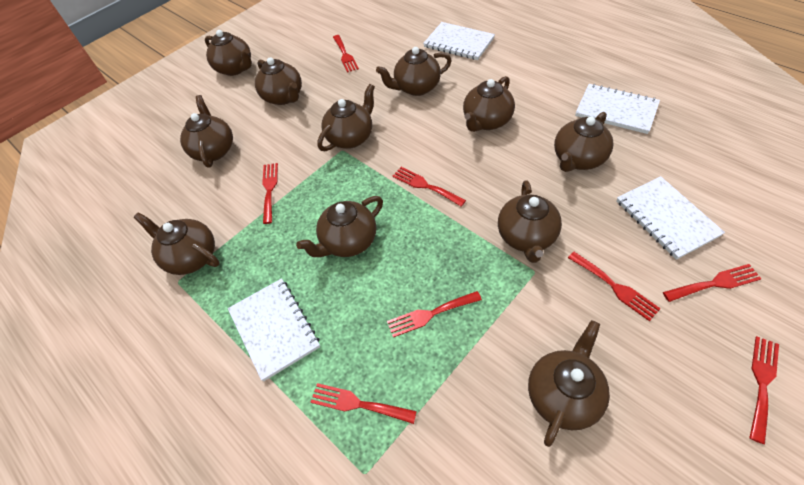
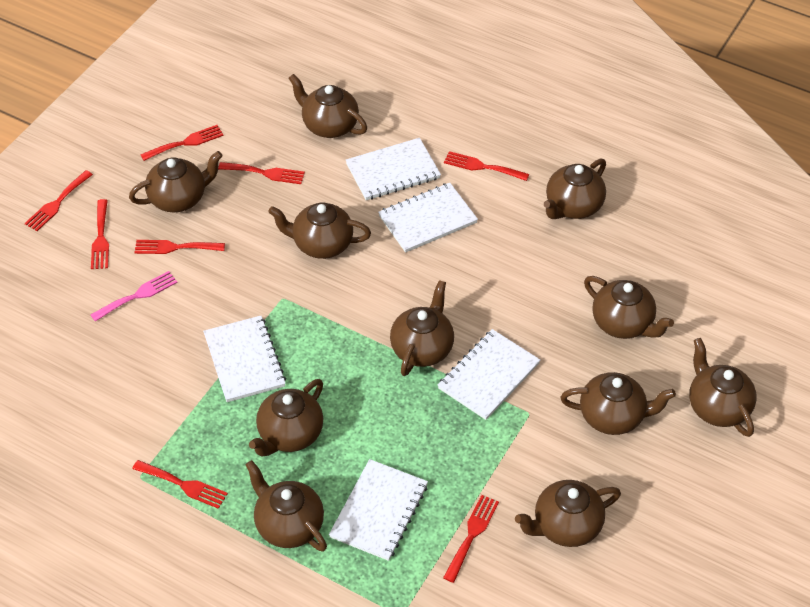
pink fork: 0 -> 1
white notebook: 4 -> 5

